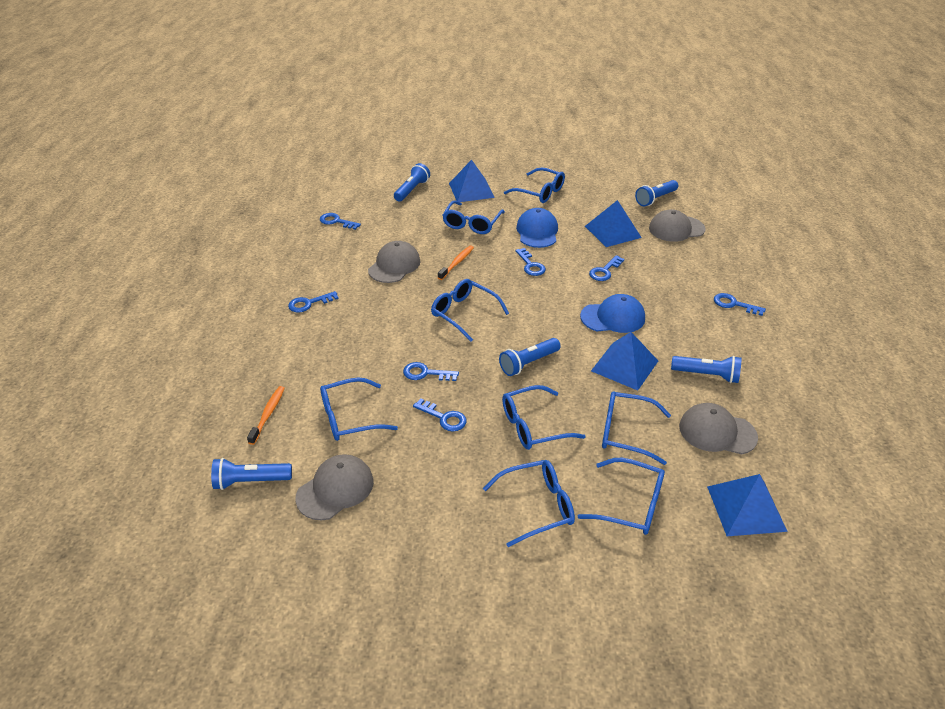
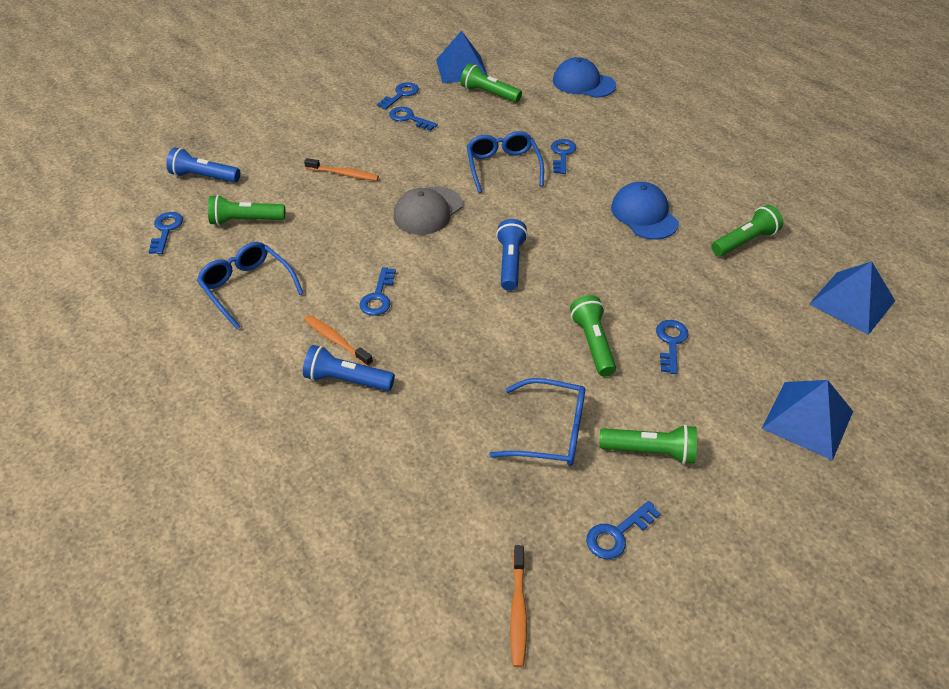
blue flashlight: 5 -> 3
blue glasses: 8 -> 3
blue pyramid: 4 -> 3
green flashlight: 0 -> 5
grey cap: 4 -> 1
orange toothbrush: 2 -> 3

